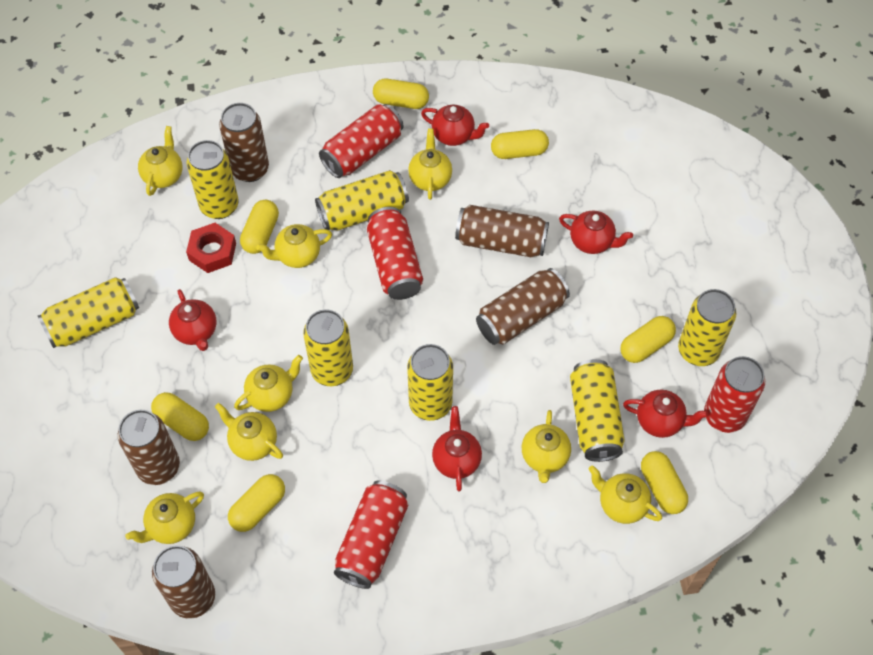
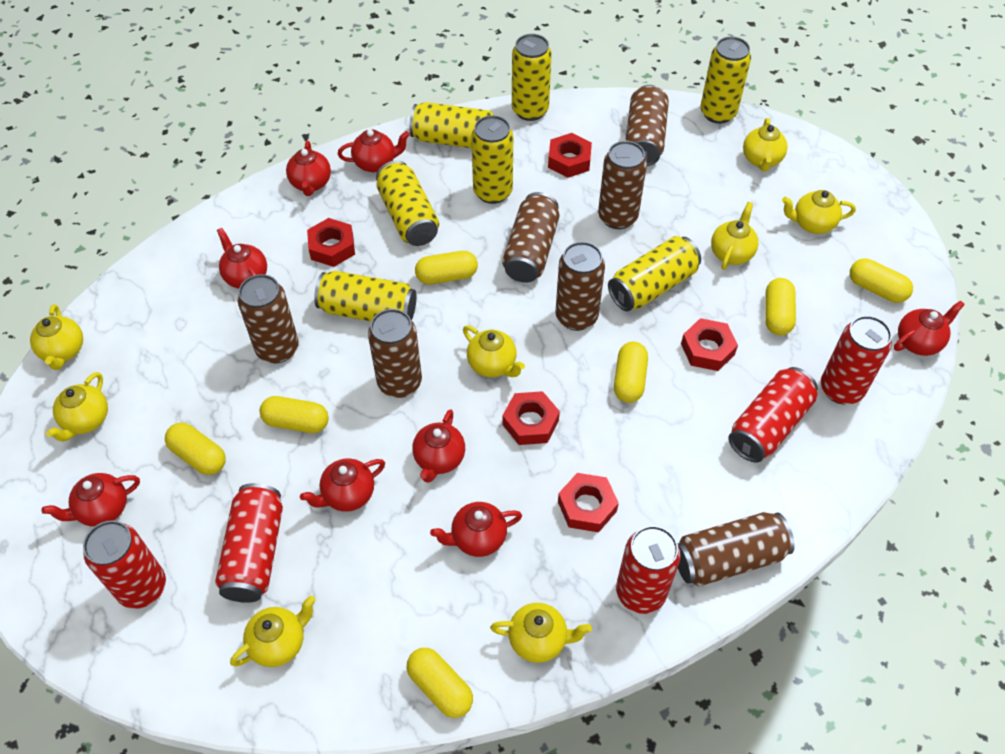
brown can: 5 -> 7
red can: 4 -> 5
red nut: 1 -> 5
red teapot: 5 -> 8

